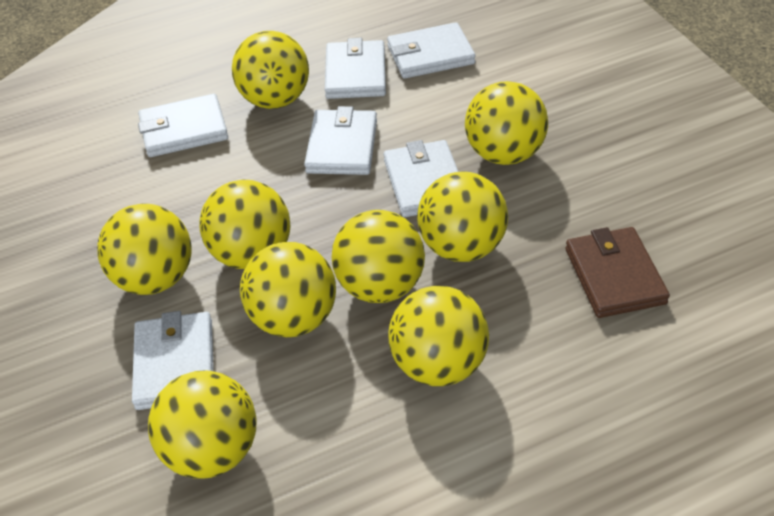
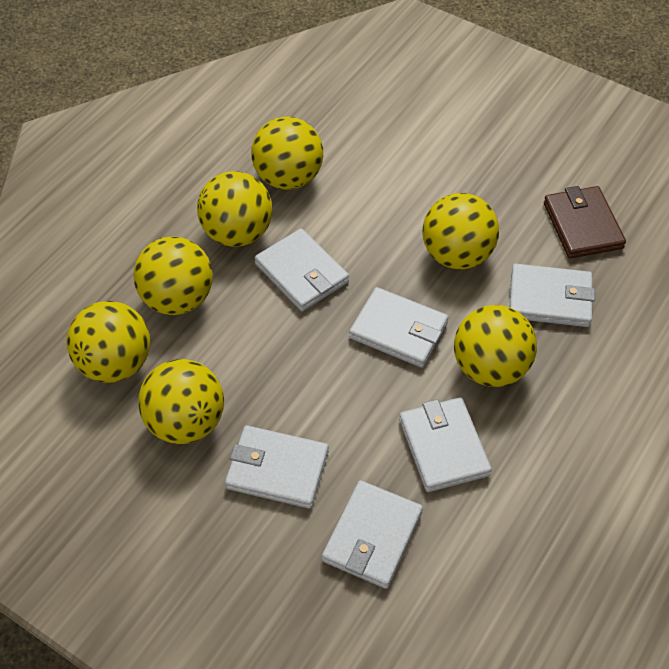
yellow ball: 9 -> 7

